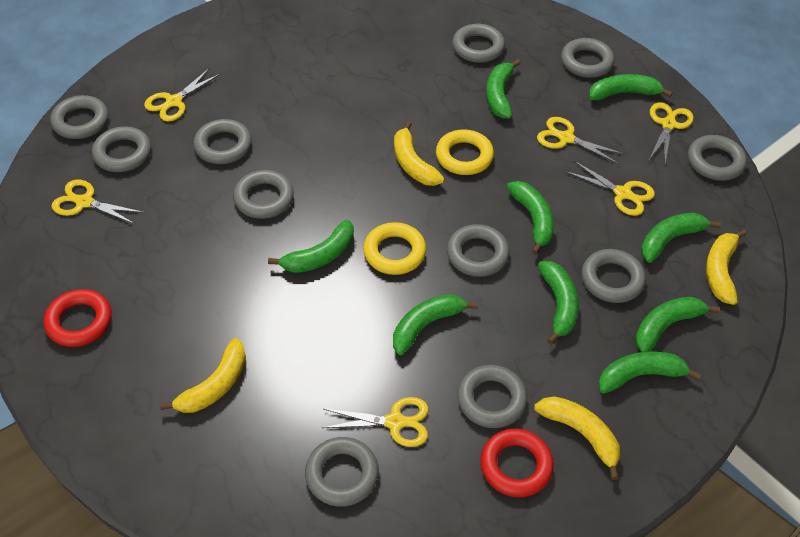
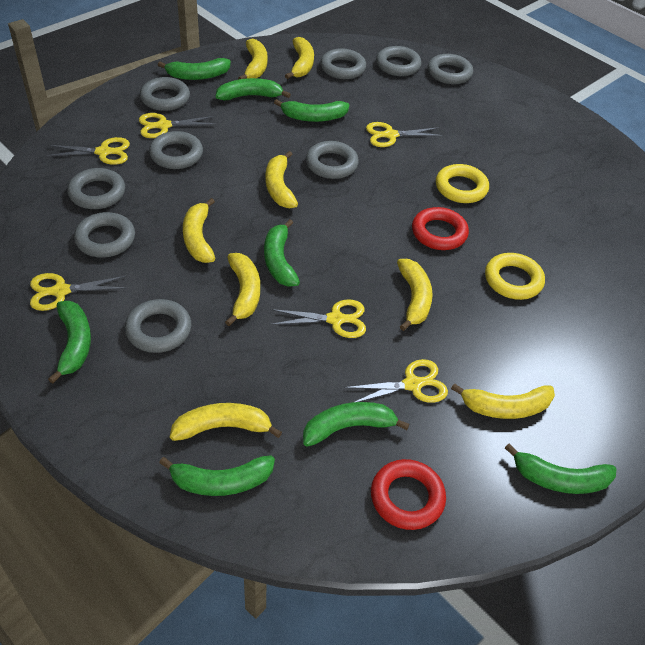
green banana: 9 -> 8
grey ring: 11 -> 9
yellow banana: 4 -> 8

